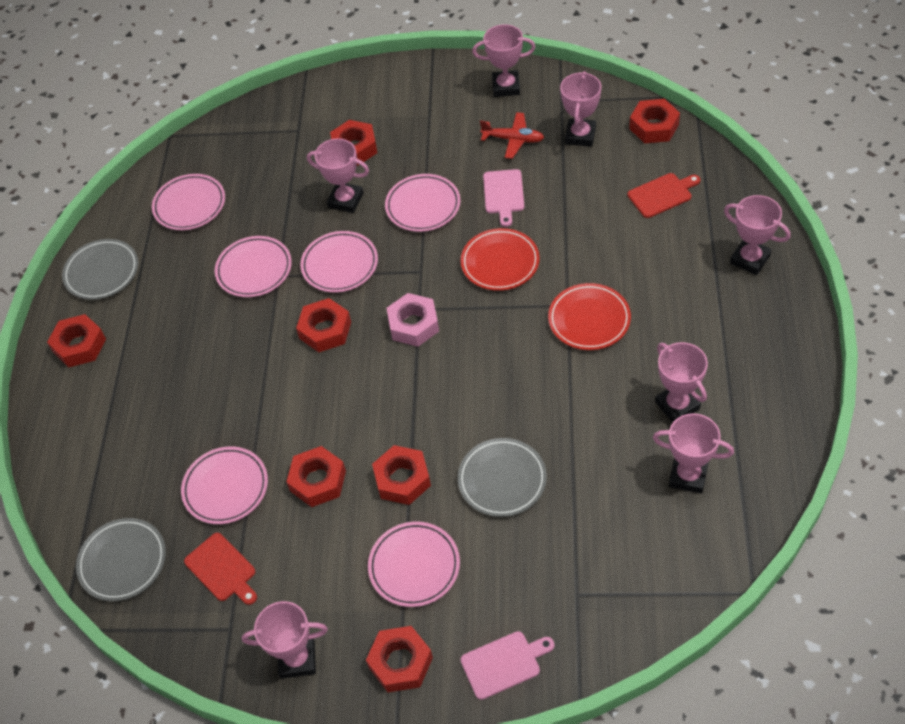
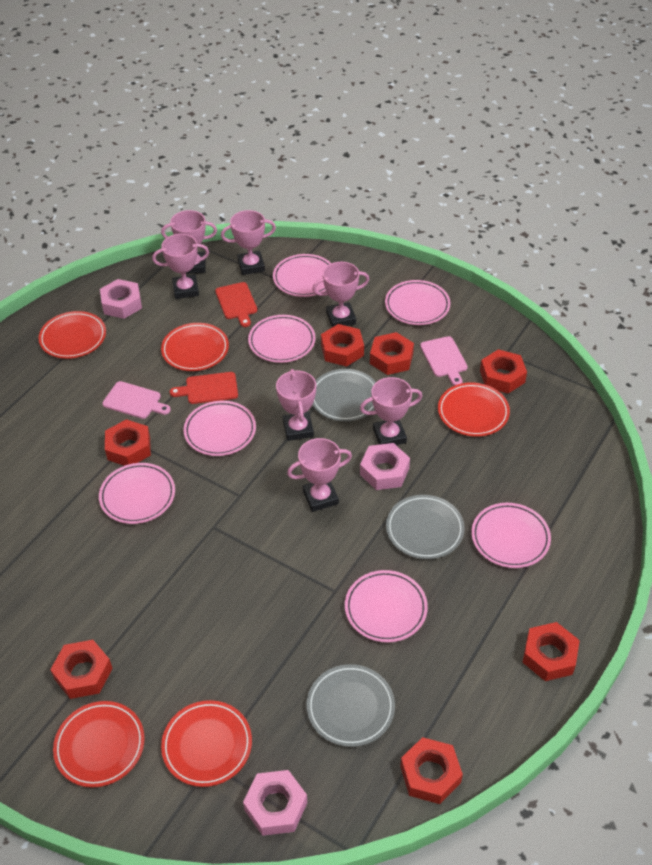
pink nut: 1 -> 3
pink plate: 6 -> 7
red plane: 1 -> 0
red plate: 2 -> 5

